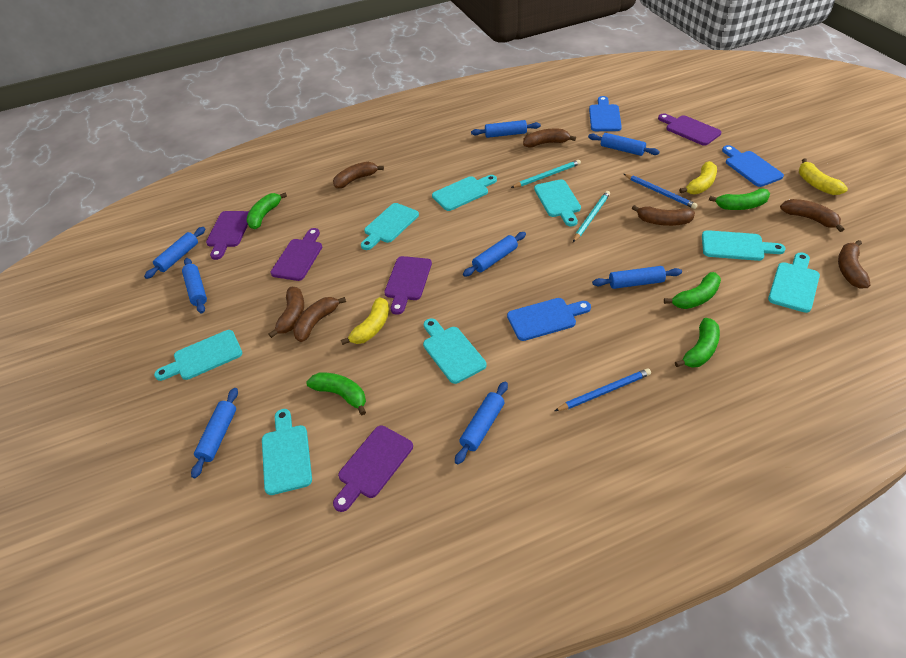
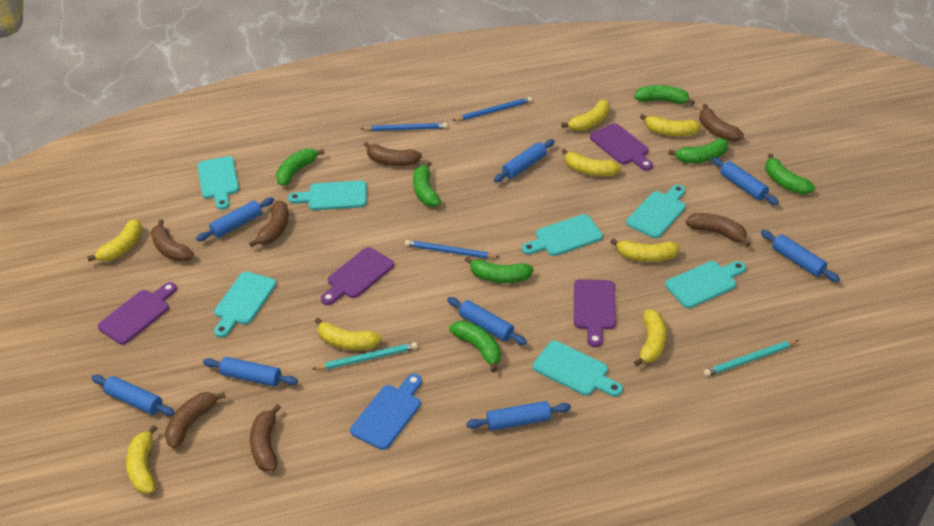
blue cutting board: 3 -> 1
blue pencil: 2 -> 3
green banana: 5 -> 7
purple cutting board: 5 -> 4
turquoise cutting board: 8 -> 7
yellow banana: 3 -> 8

